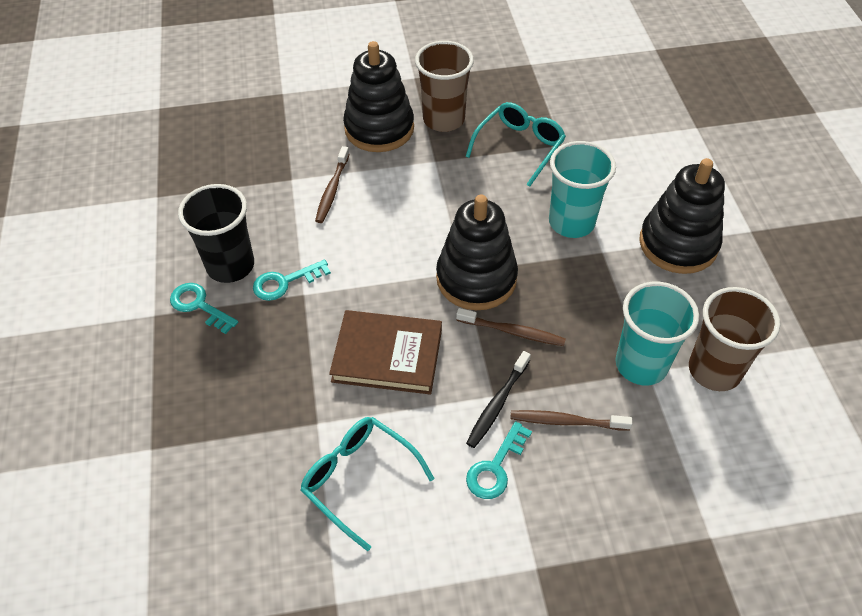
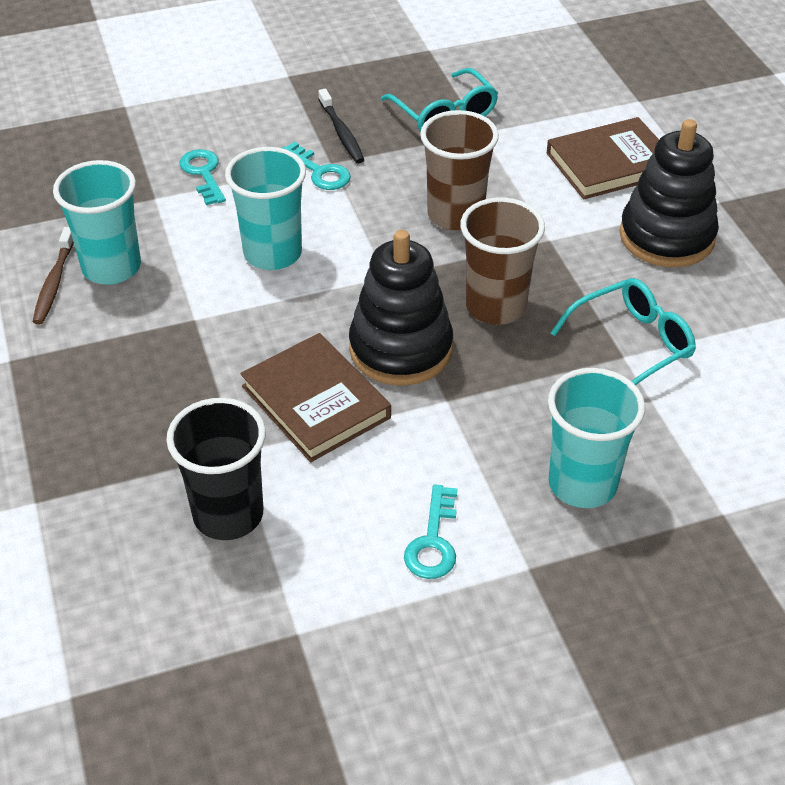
black stacking toy: 3 -> 2
brown book: 1 -> 2
brown toothbrush: 3 -> 1
turquoise cup: 2 -> 3

